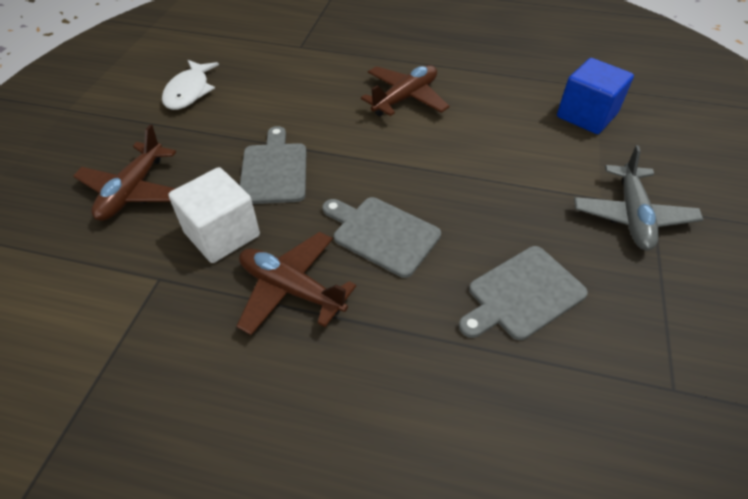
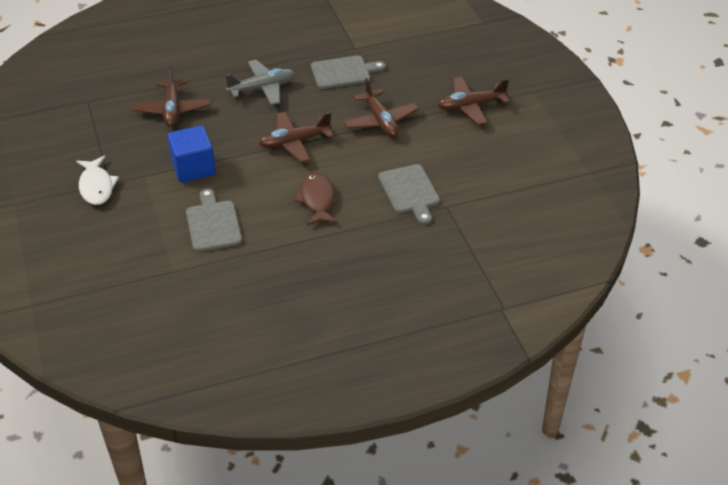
brown fish: 0 -> 1
brown plane: 3 -> 4
white cube: 1 -> 0

